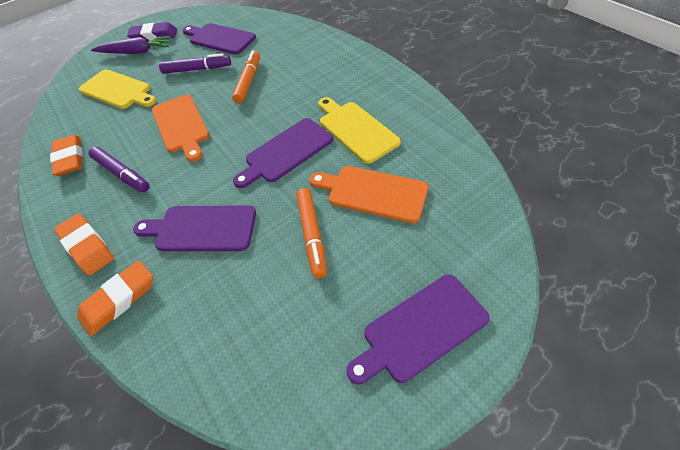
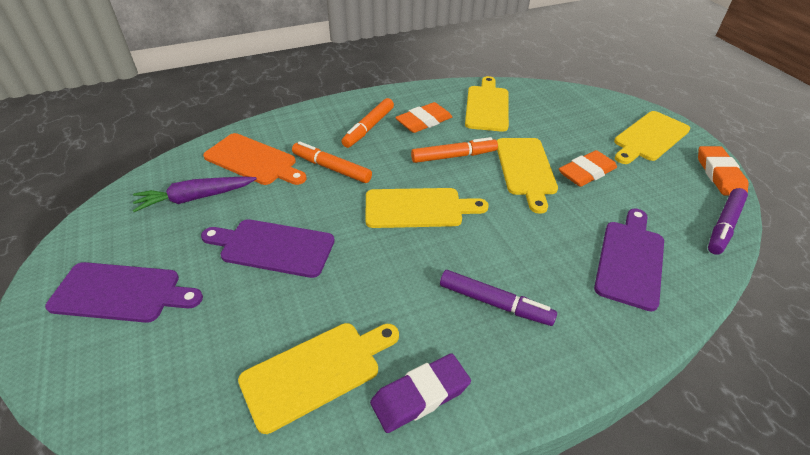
orange cutting board: 2 -> 1
orange marker: 2 -> 3
purple cutting board: 4 -> 3
yellow cutting board: 2 -> 5

